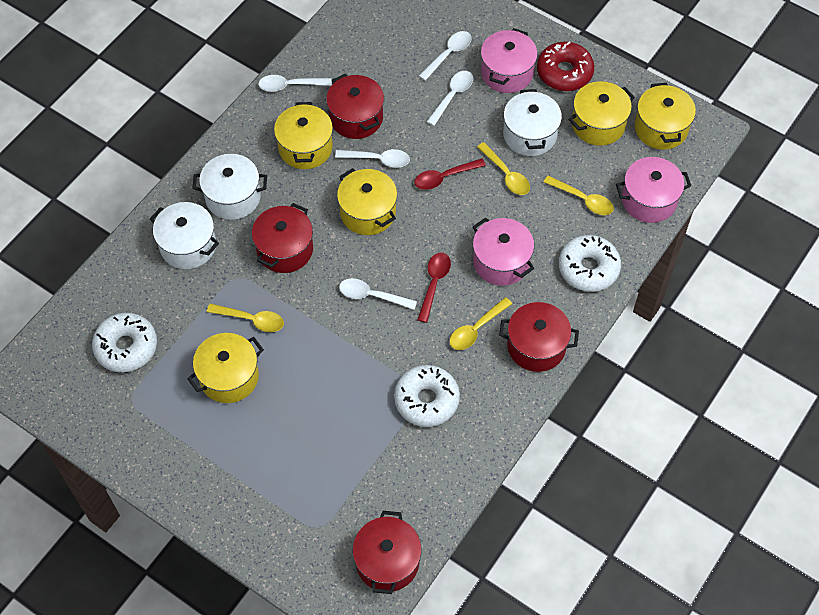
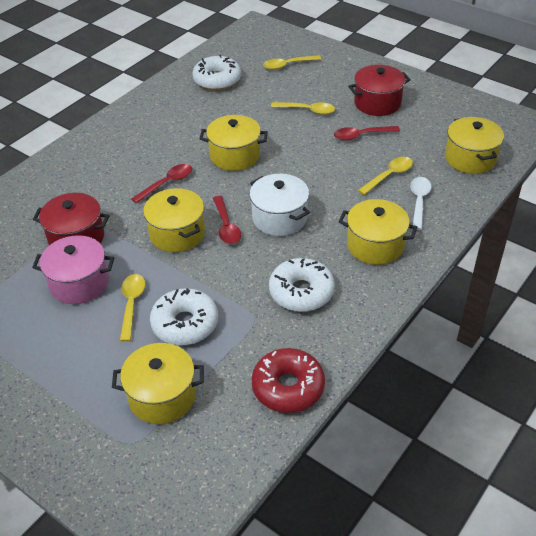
pink pot: 3 -> 1
red pot: 4 -> 2
red spoon: 2 -> 3
white pot: 3 -> 1
white spoon: 5 -> 1

